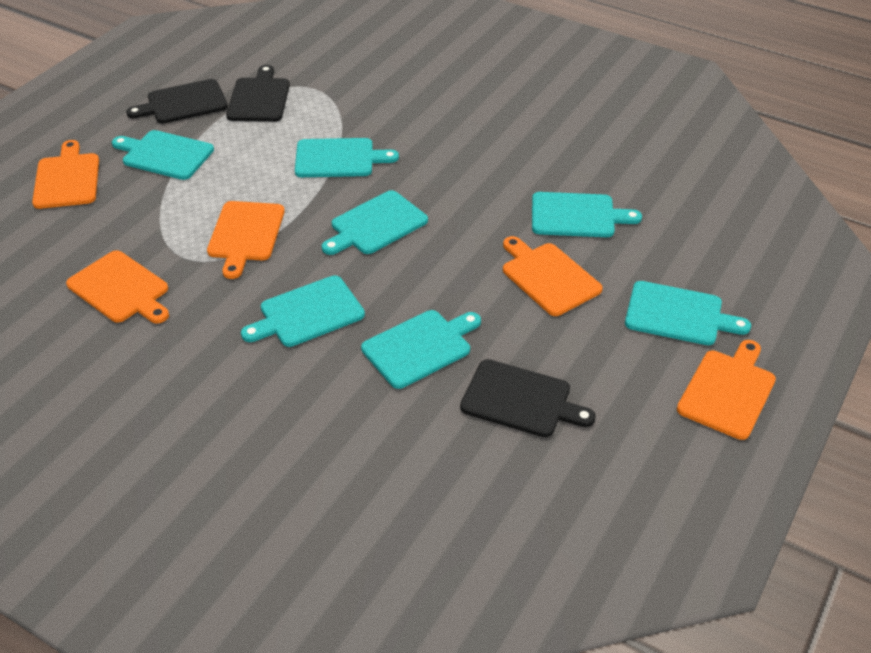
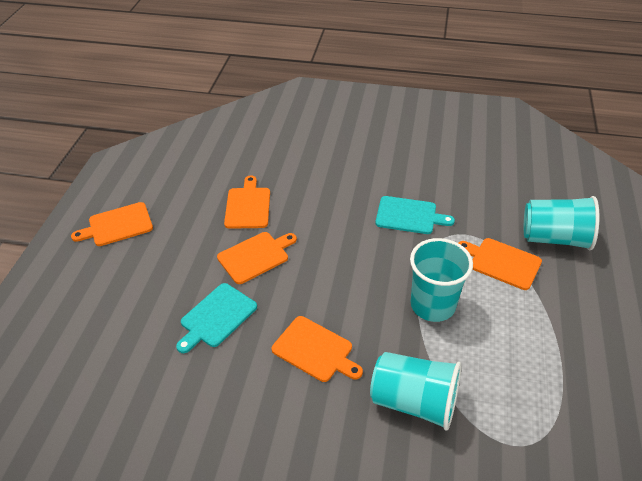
black cutting board: 3 -> 0
turquoise cup: 0 -> 3
turquoise cutting board: 7 -> 2

